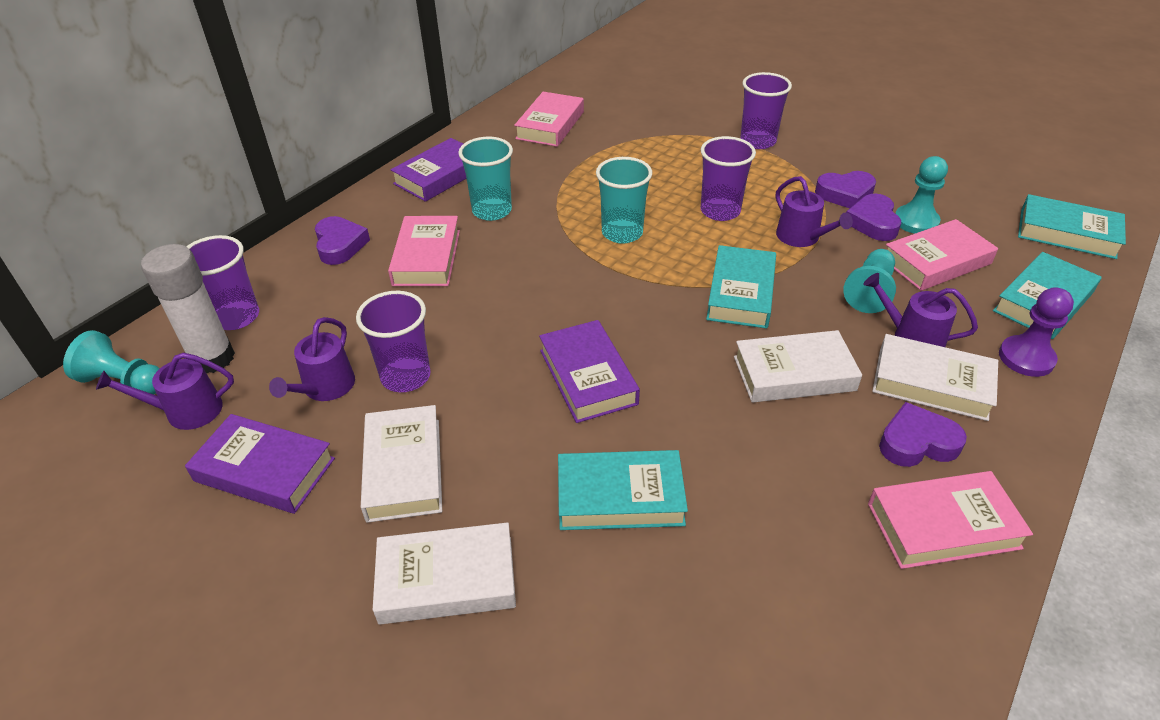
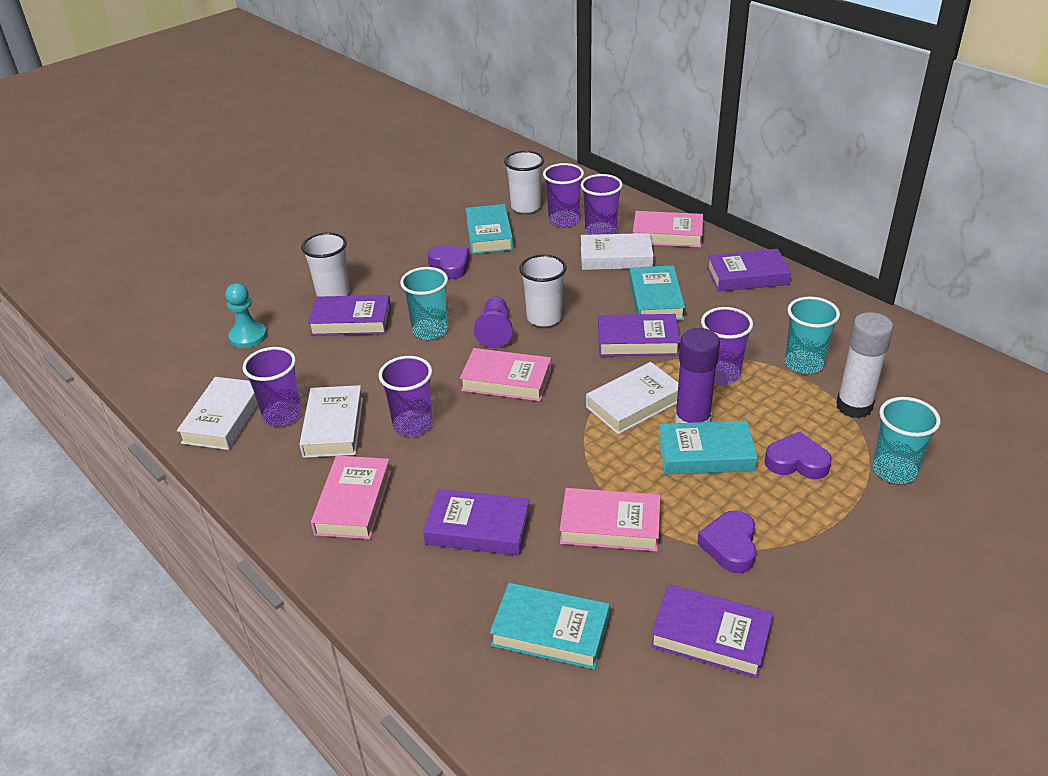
purple book: 3 -> 5
purple cup: 4 -> 5
purple glue stick: 0 -> 1
purple heart: 4 -> 3
purple watering can: 4 -> 0
turquoise cup: 2 -> 3
turquoise pawn: 3 -> 1
white cup: 0 -> 3

